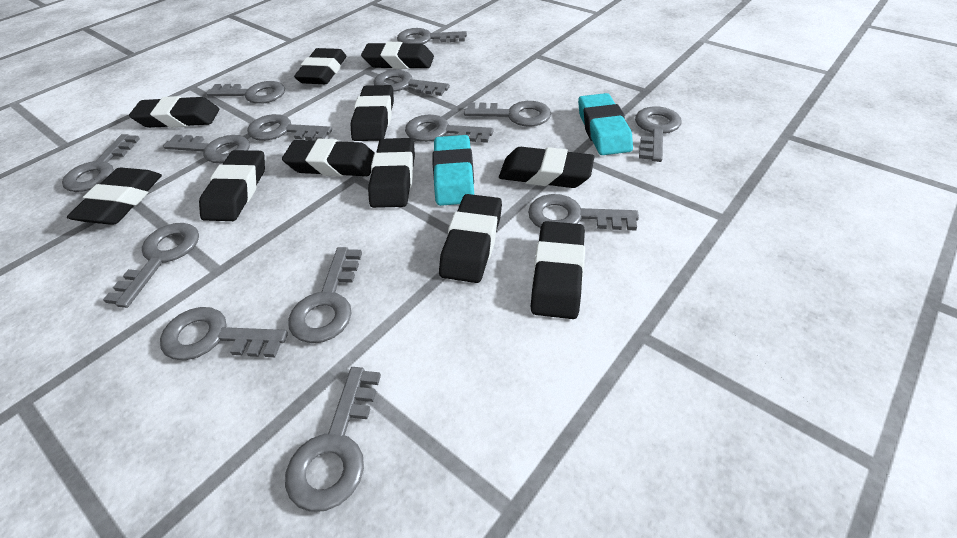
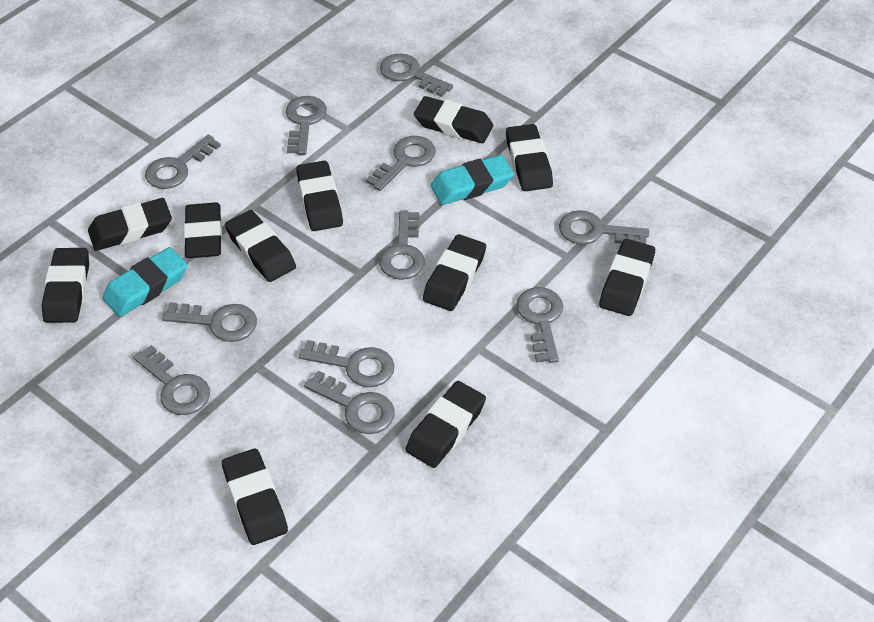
grey key: 14 -> 11

